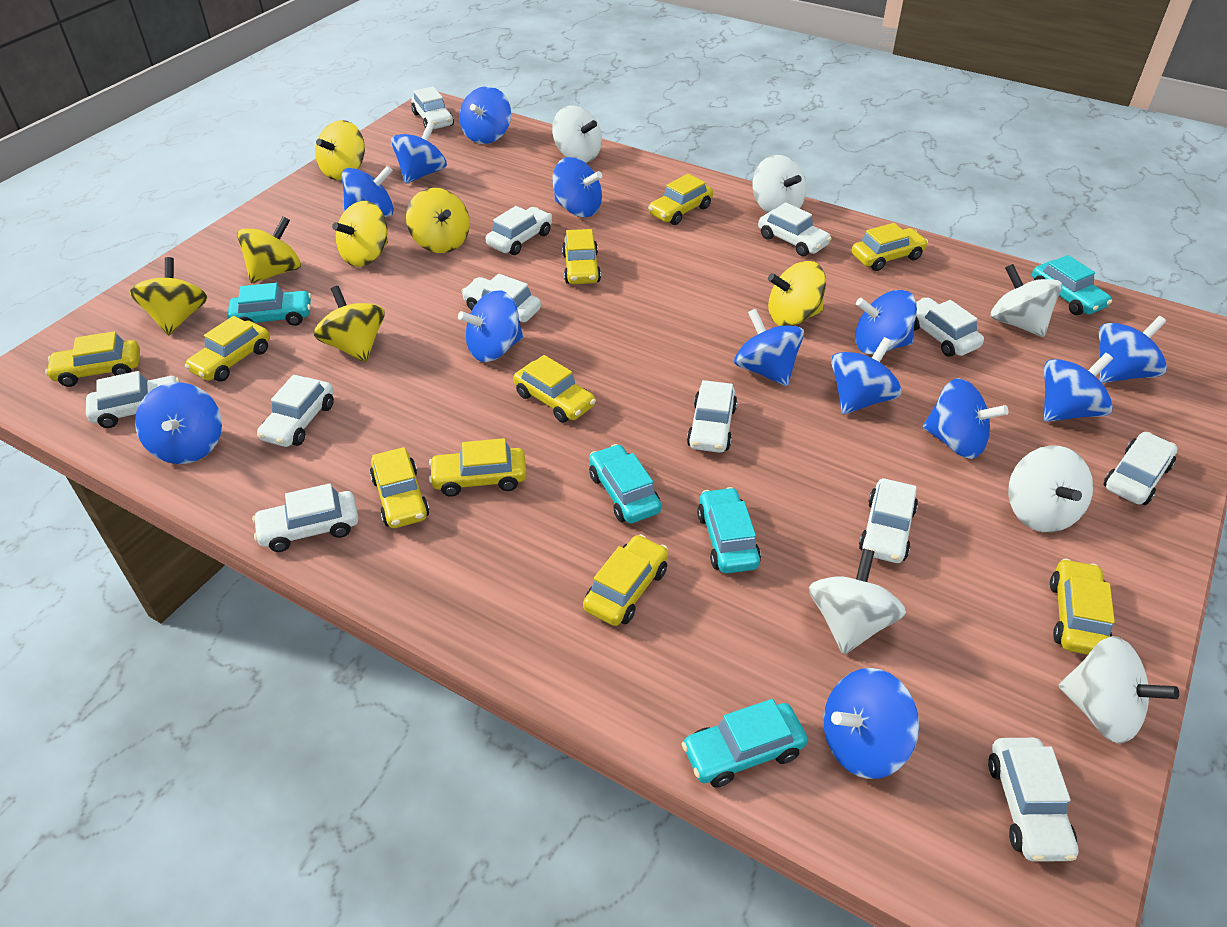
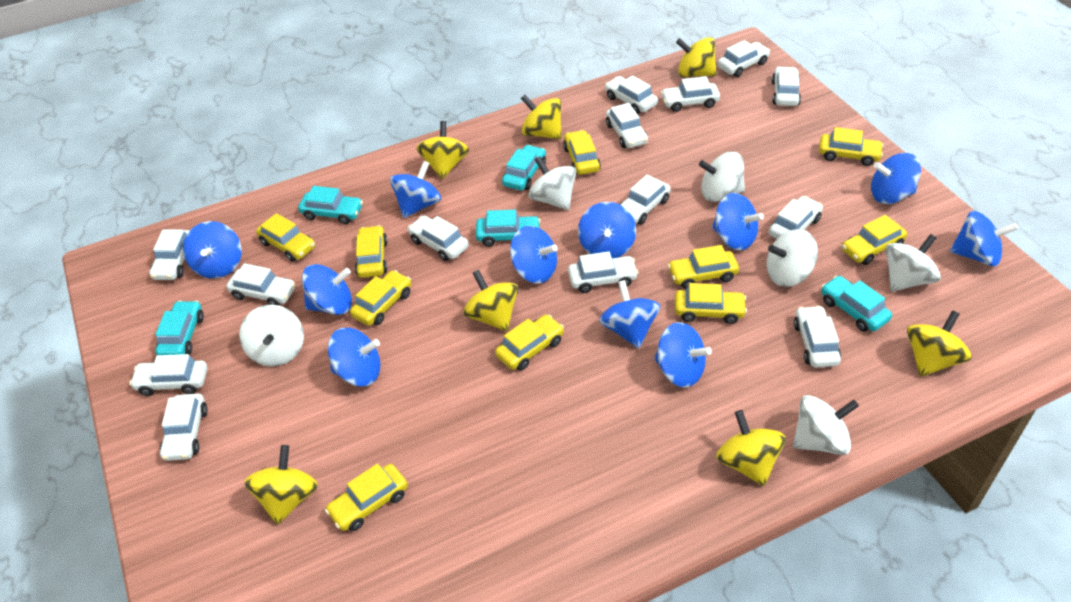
blue spinning top: 13 -> 11
white car: 12 -> 14

